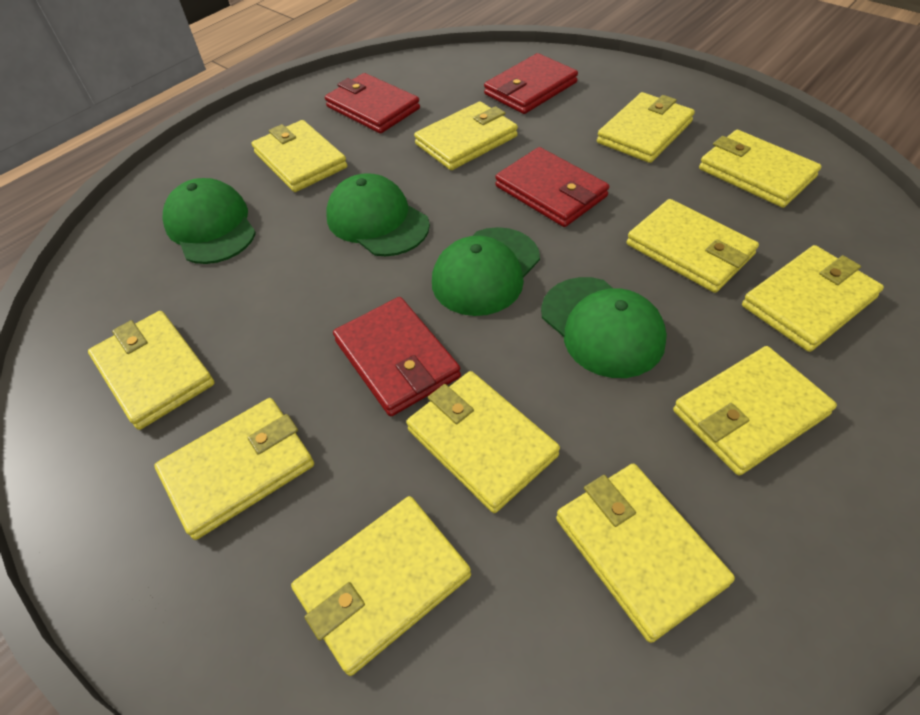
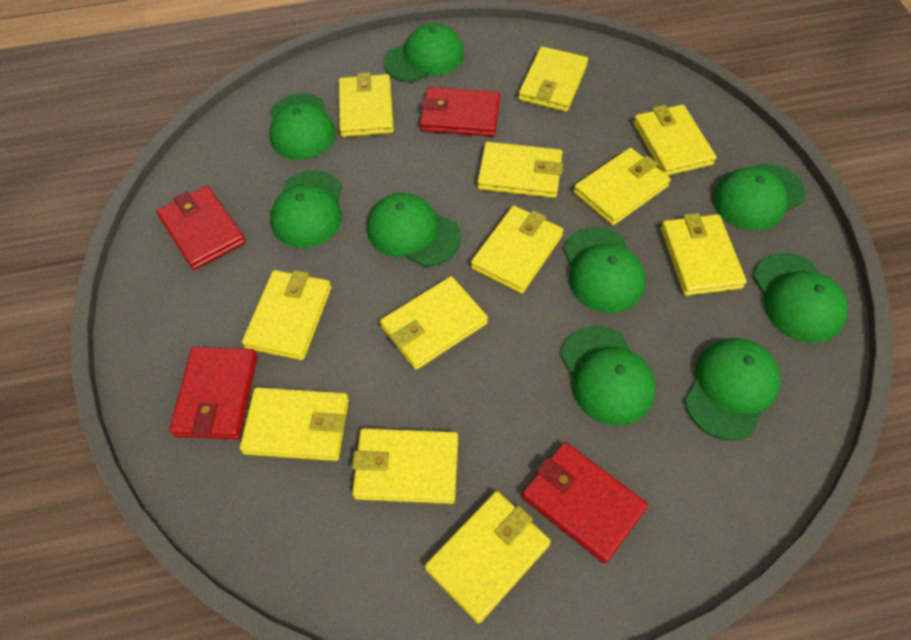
green cap: 4 -> 9

